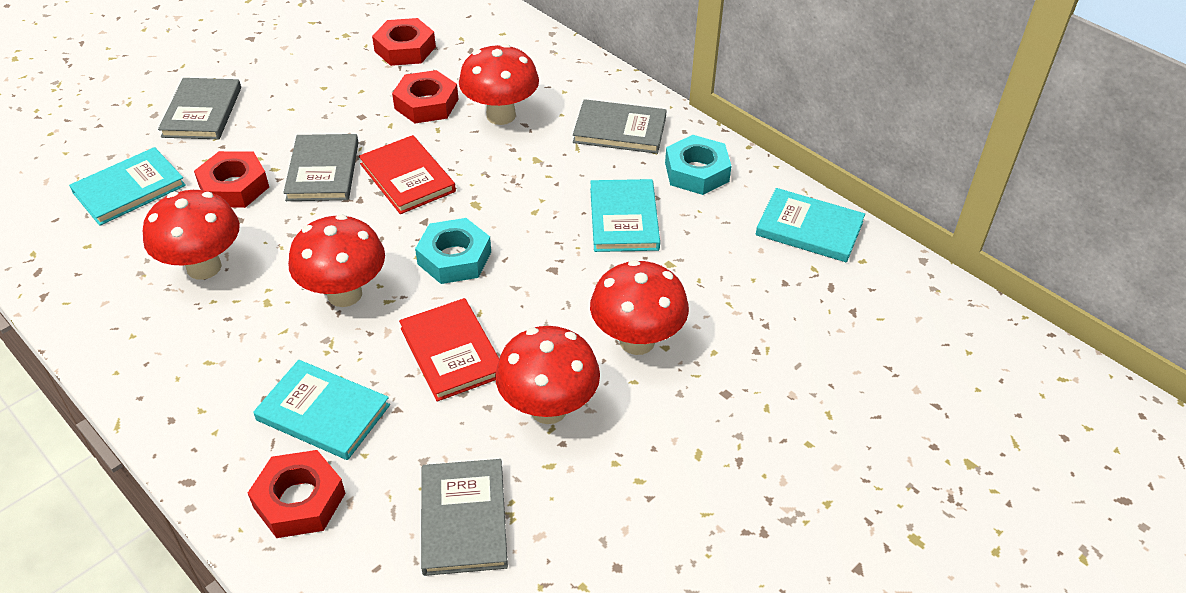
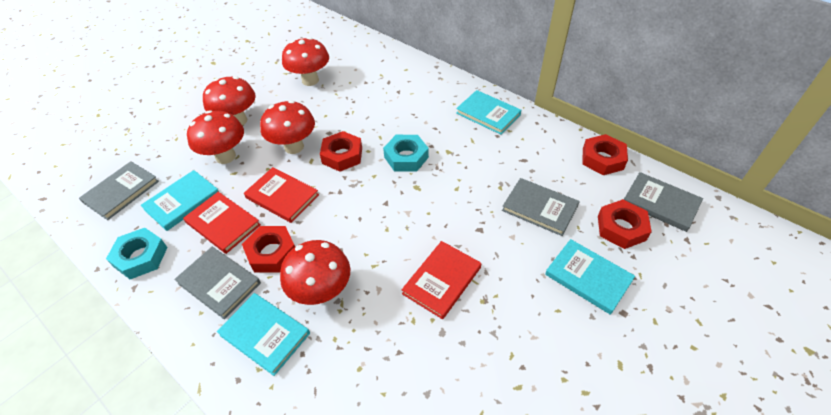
red book: 2 -> 3

